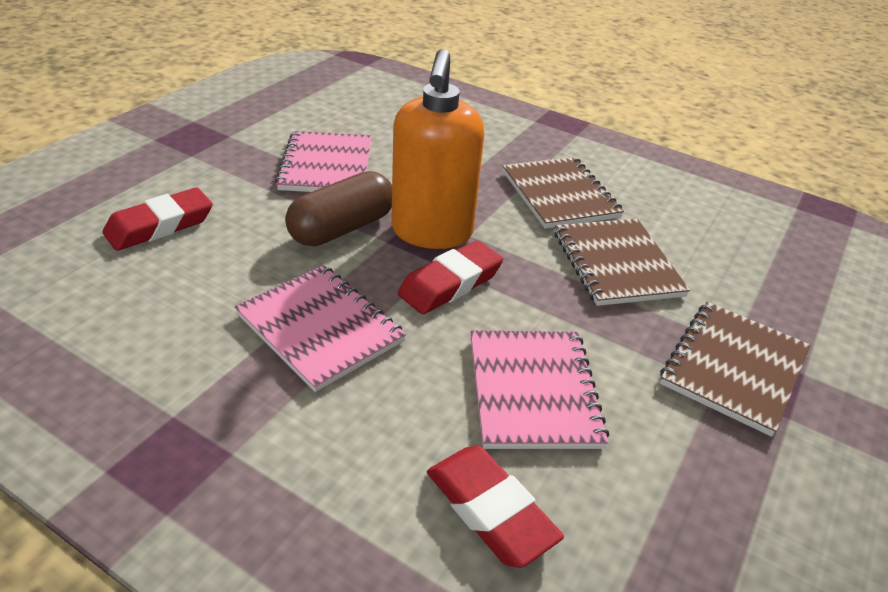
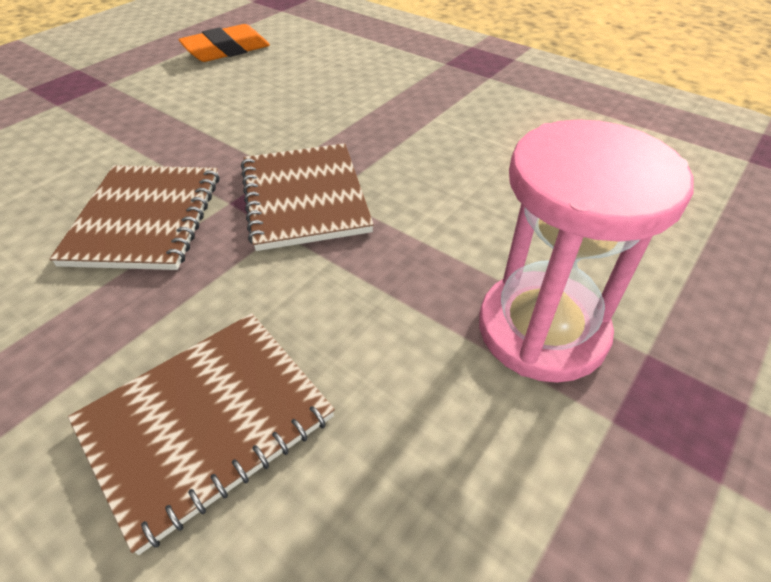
brown capsule: 1 -> 0
orange eraser: 0 -> 1
orange soap dispenser: 1 -> 0
pink hourglass: 0 -> 1
pink notebook: 3 -> 0
red eraser: 3 -> 0

